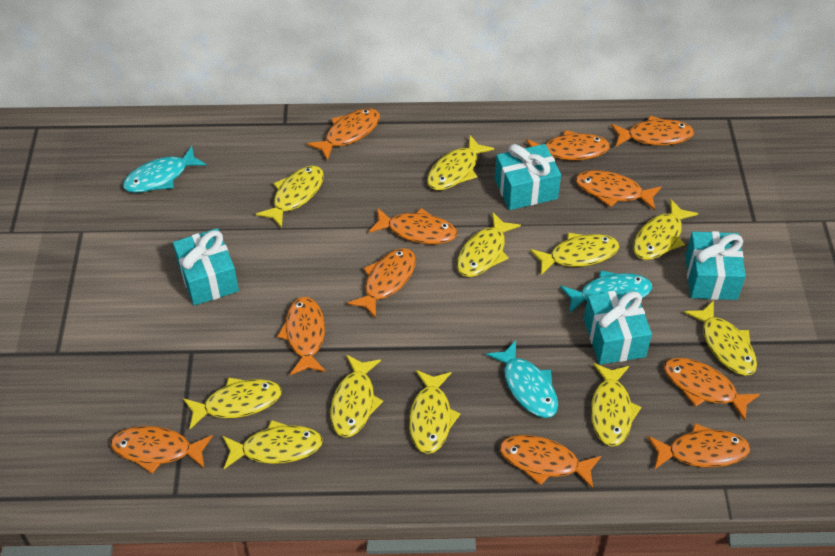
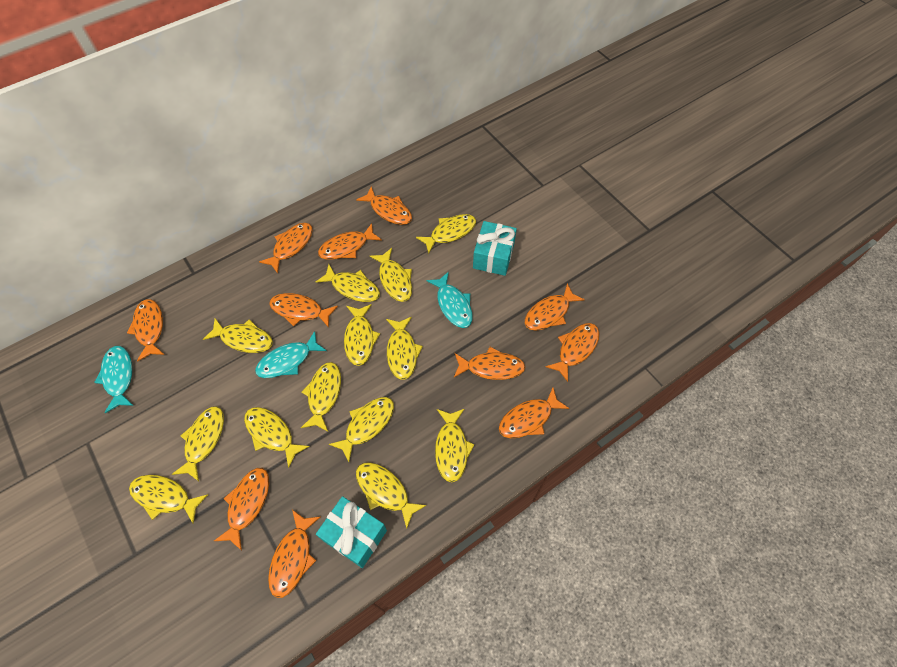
turquoise gift: 4 -> 2
yellow fish: 11 -> 13

